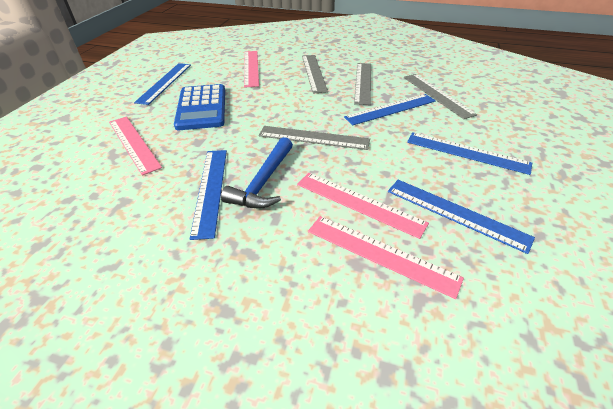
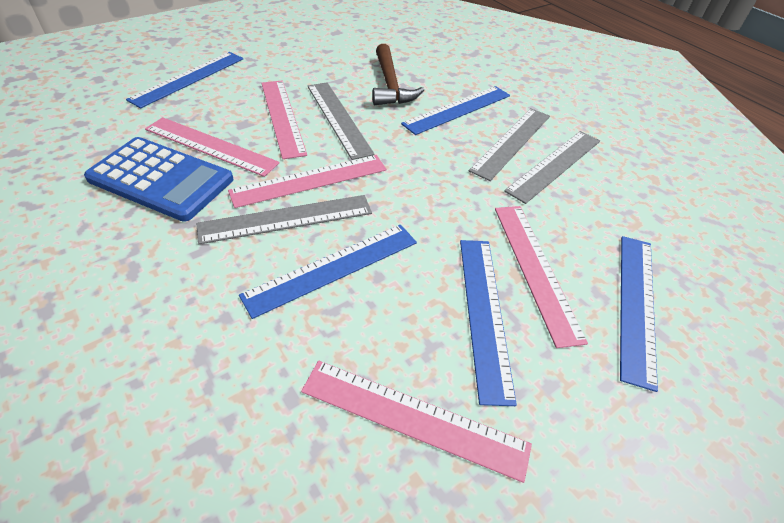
blue hammer: 1 -> 0
brown hammer: 0 -> 1
pink ruler: 4 -> 5

